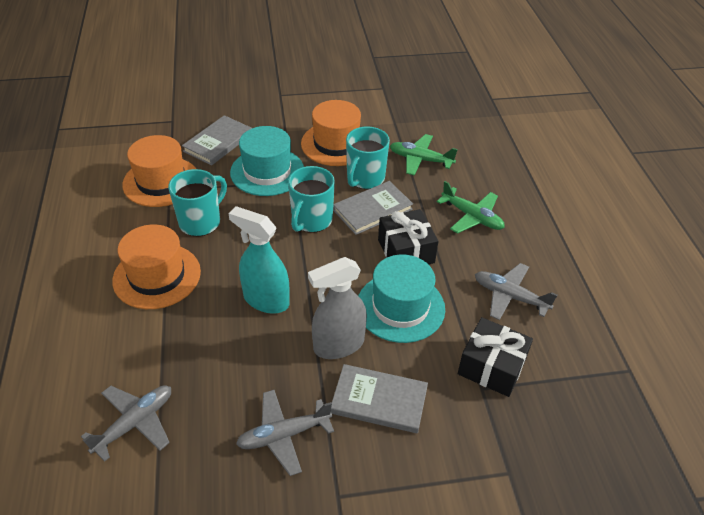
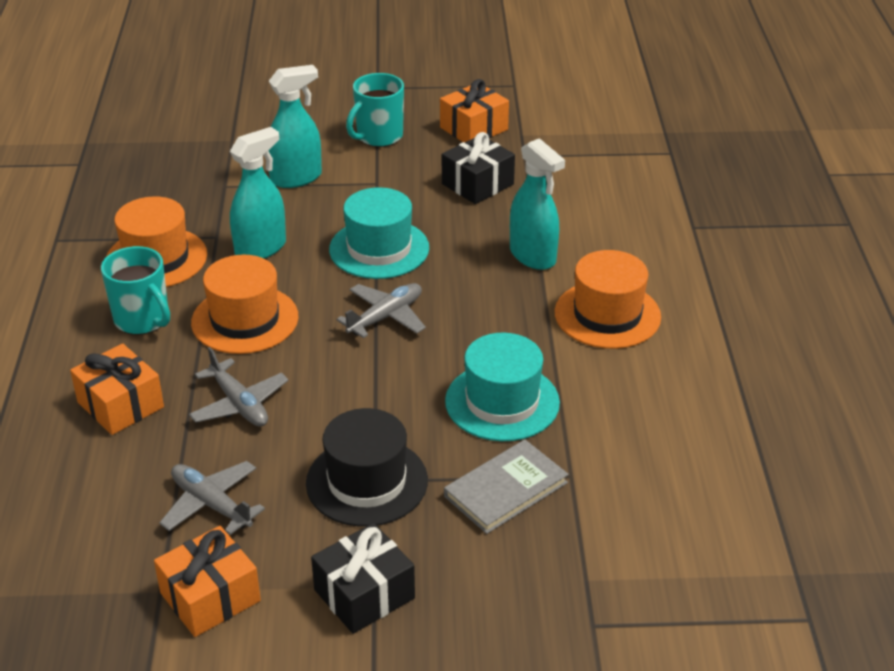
black hat: 0 -> 1
green plane: 2 -> 0
grey book: 3 -> 1
grey spray bottle: 1 -> 0
orange gift: 0 -> 3
turquoise mug: 3 -> 2
turquoise spray bottle: 1 -> 3

